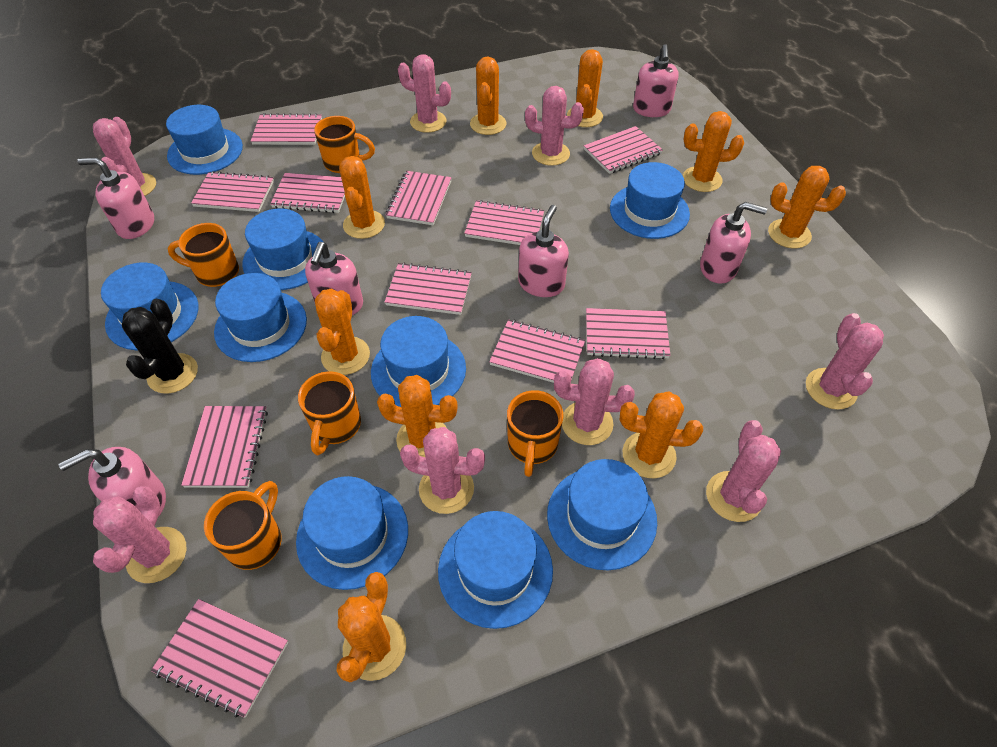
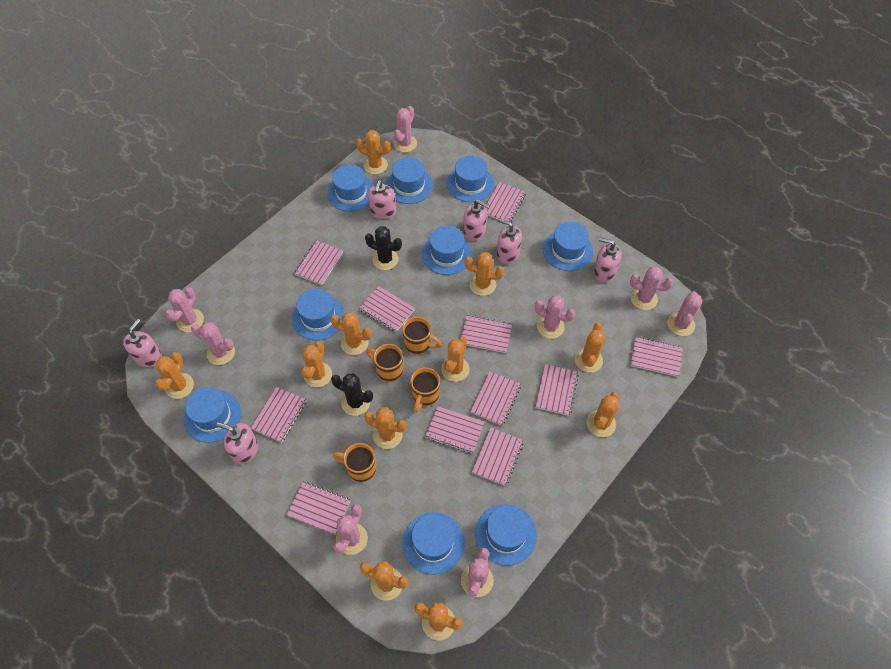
black cactus: 1 -> 2
orange cactus: 9 -> 11
orange mug: 5 -> 4

